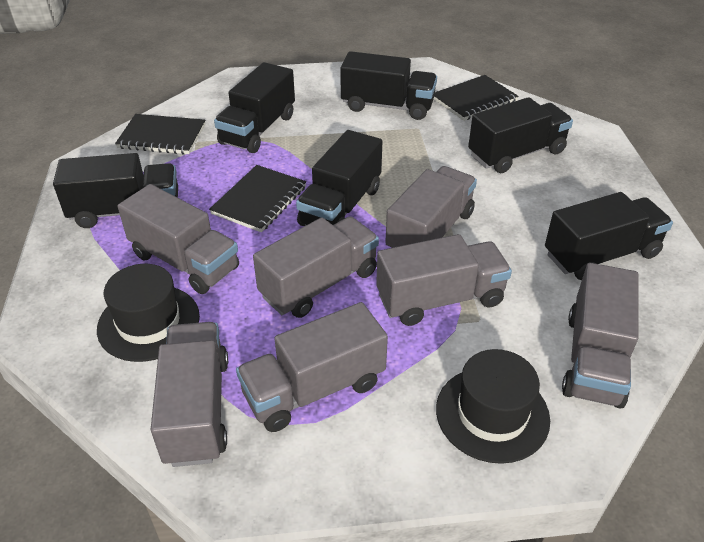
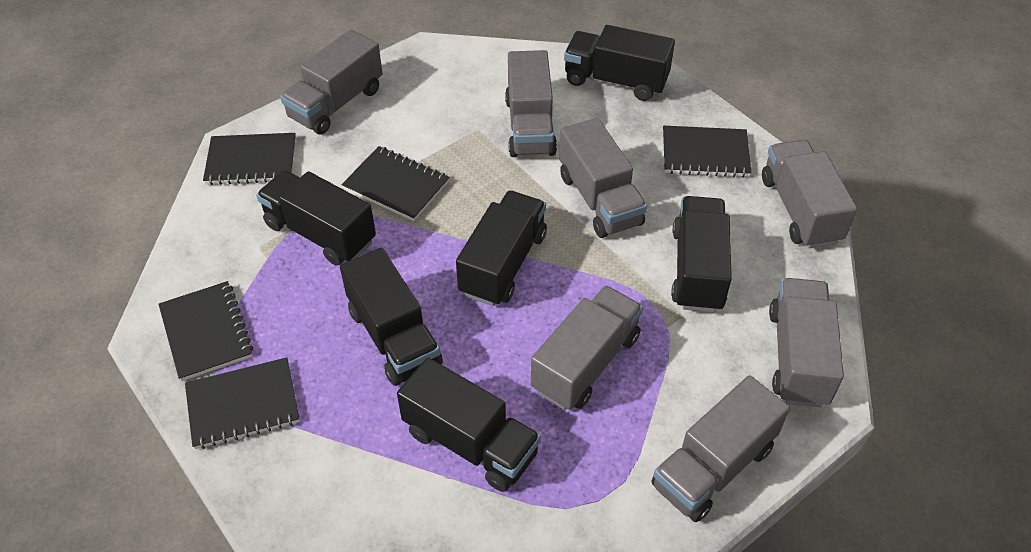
black hat: 2 -> 0
black notebook: 3 -> 5

